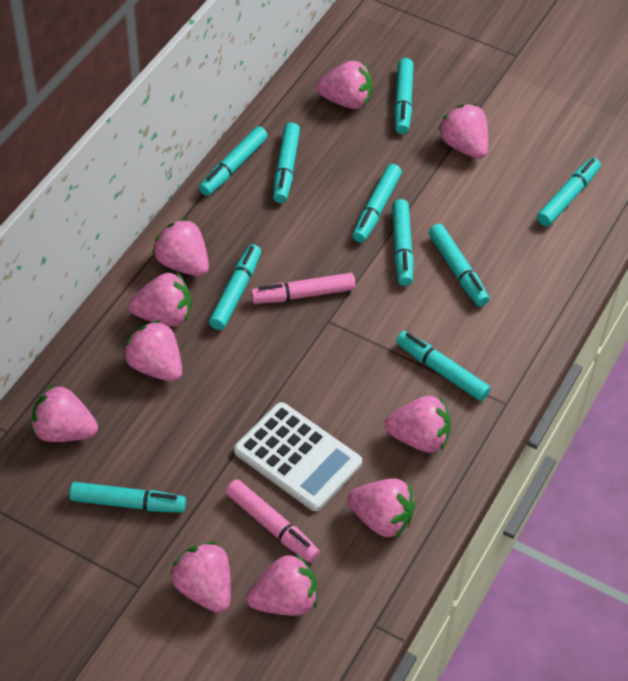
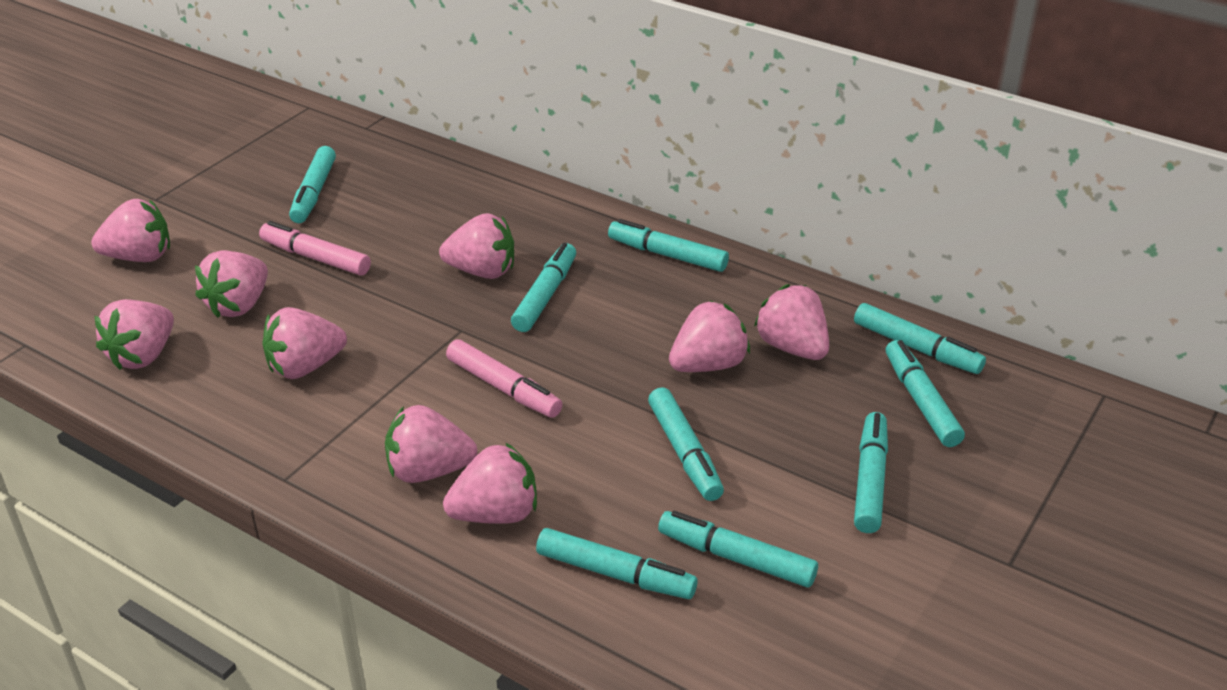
pink strawberry: 10 -> 9
turquoise marker: 10 -> 9
white calculator: 1 -> 0

